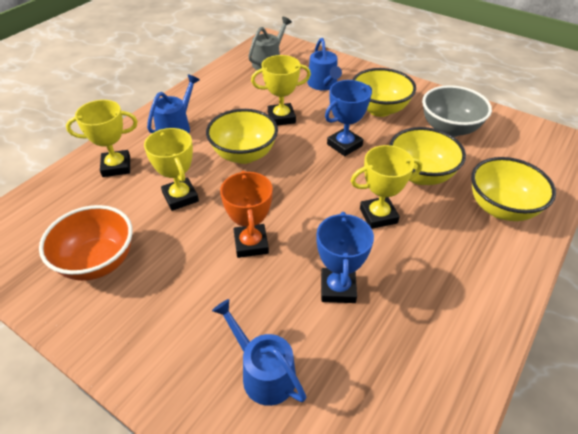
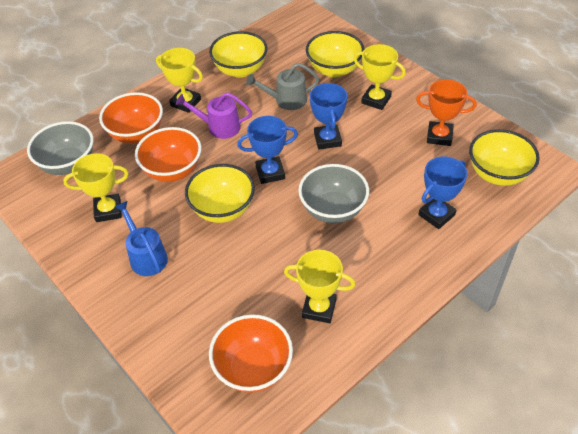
blue trophy: 2 -> 3
blue watering can: 3 -> 1
grey bowl: 1 -> 2
orange bowl: 1 -> 3
purple watering can: 0 -> 1

